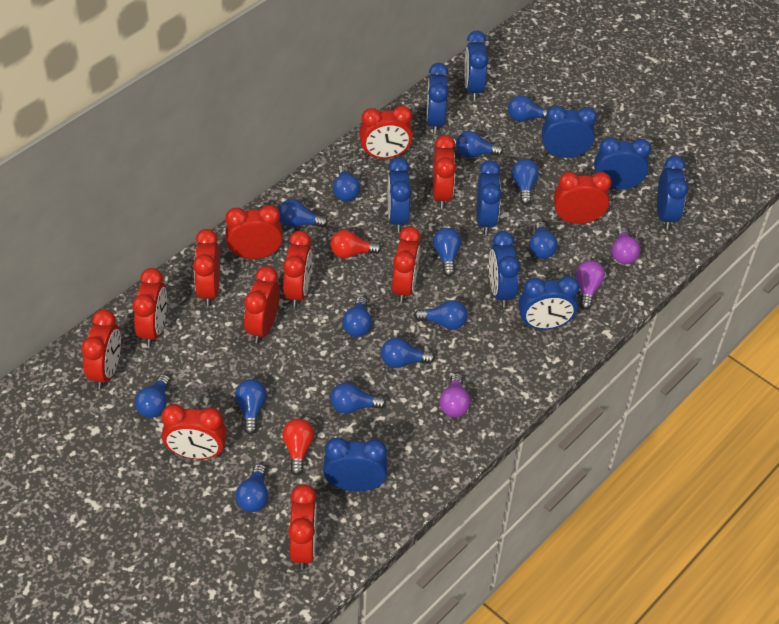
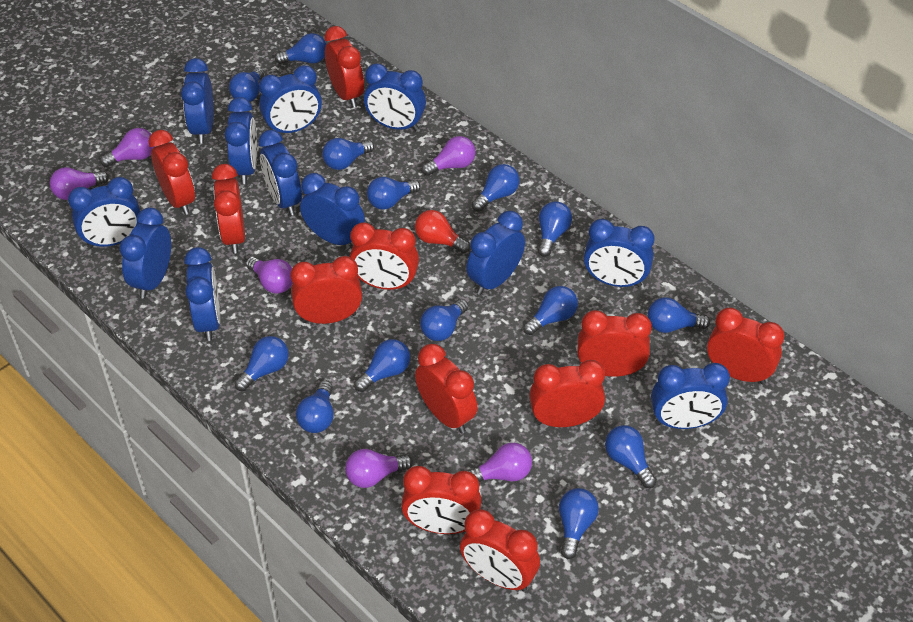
blue clock: 10 -> 12
purple light bulb: 3 -> 6
red clock: 12 -> 11
red light bulb: 2 -> 1

